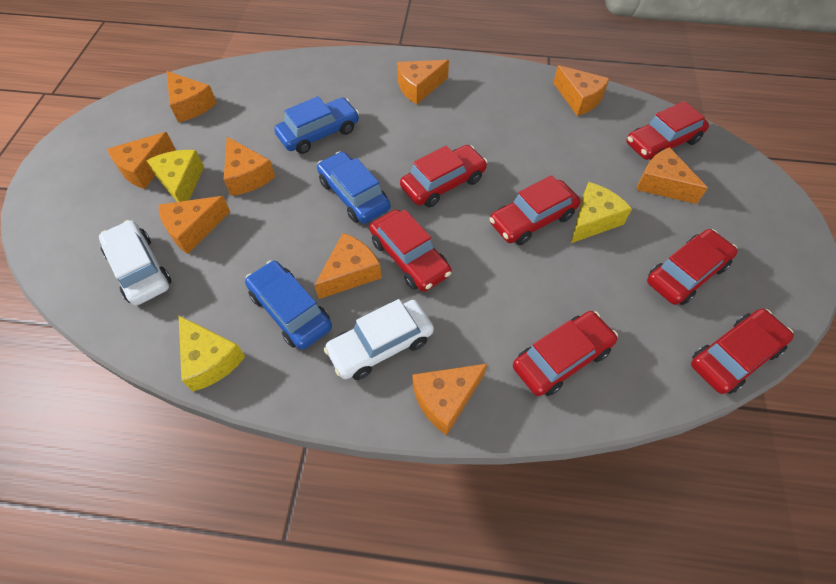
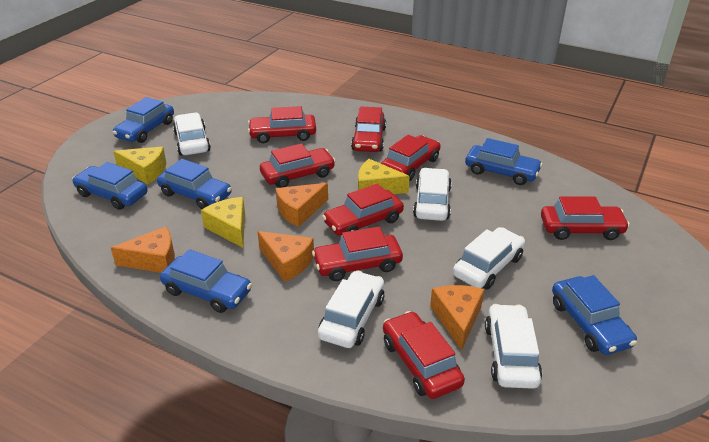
blue car: 3 -> 6
orange cheese: 9 -> 4
red car: 7 -> 8
white car: 2 -> 5

